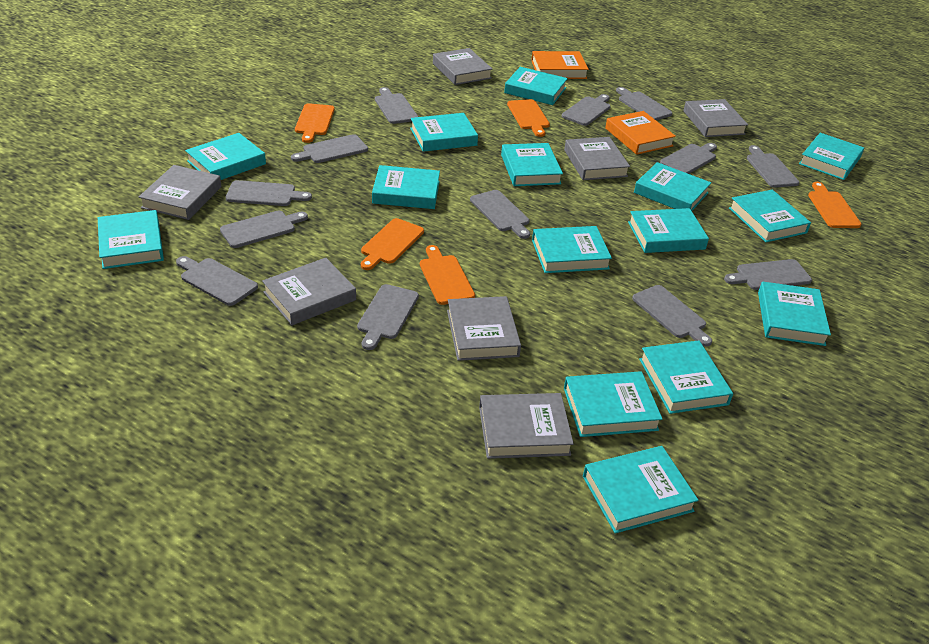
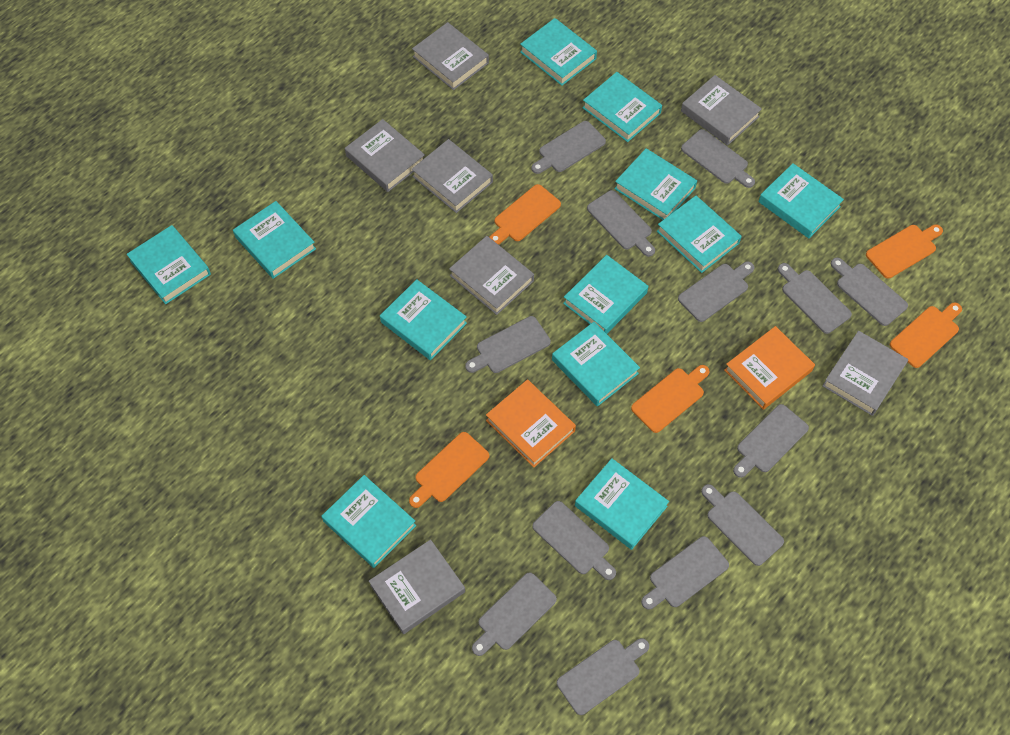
turquoise book: 15 -> 12

